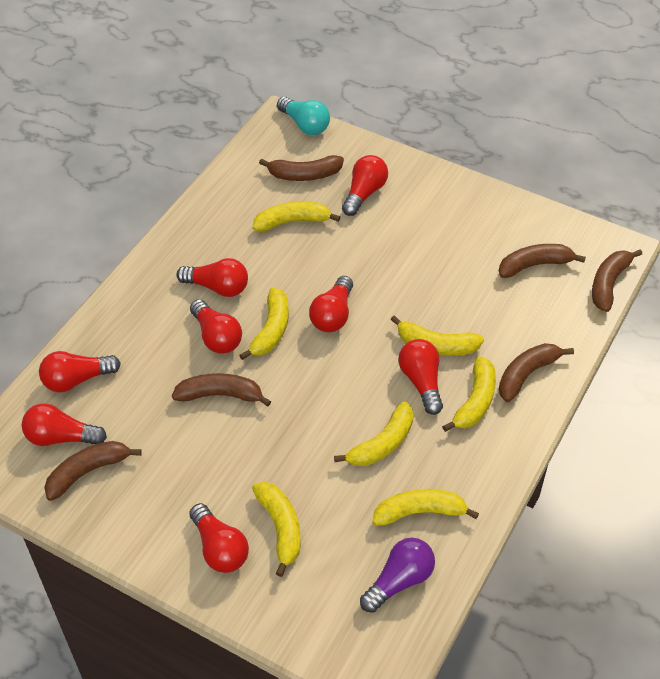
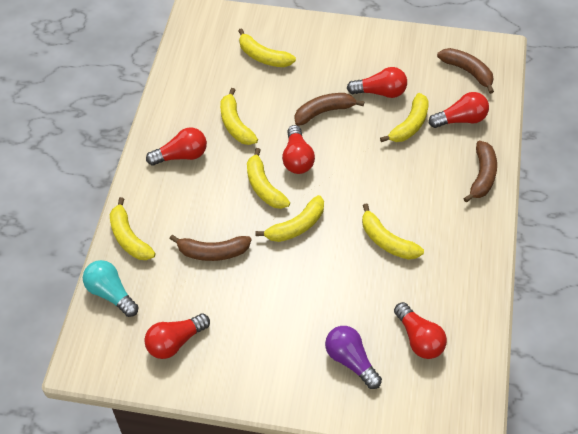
brown banana: 6 -> 4
red light bulb: 8 -> 6

